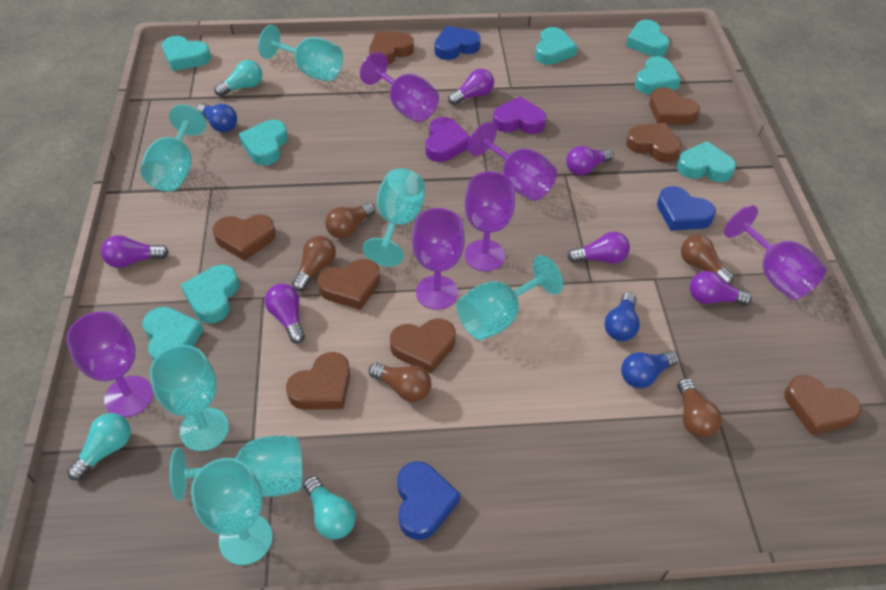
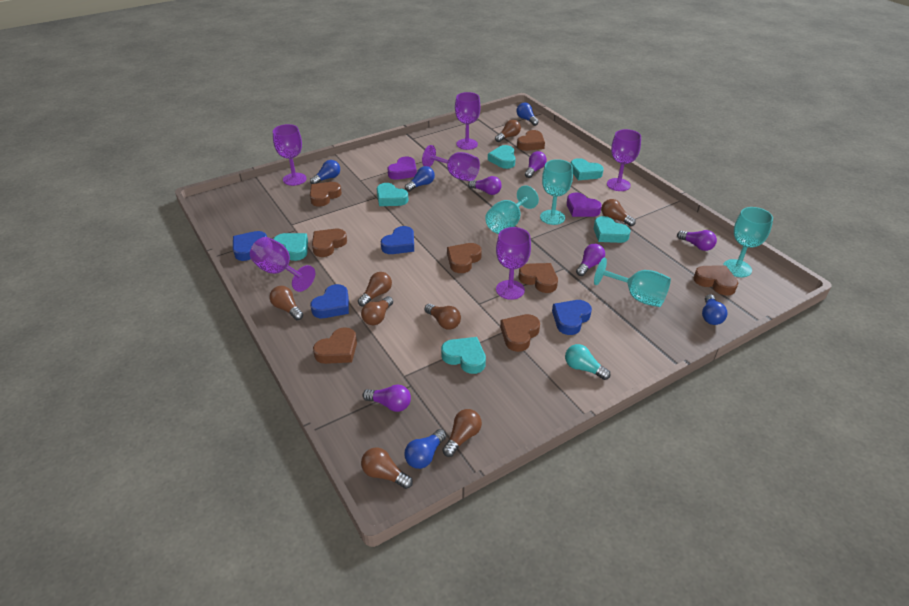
blue heart: 3 -> 4
blue light bulb: 3 -> 5
brown light bulb: 5 -> 8
purple light bulb: 6 -> 5
turquoise goblet: 7 -> 4
turquoise heart: 8 -> 6
turquoise light bulb: 3 -> 1

